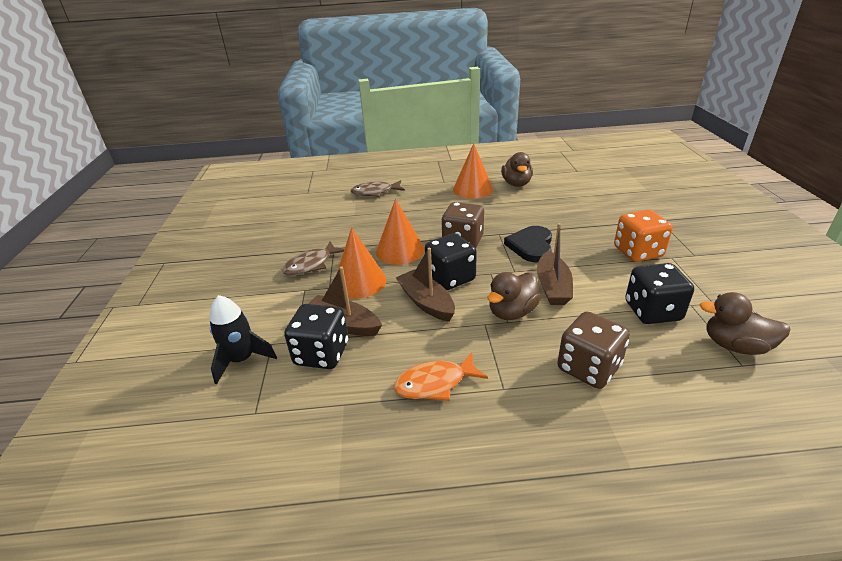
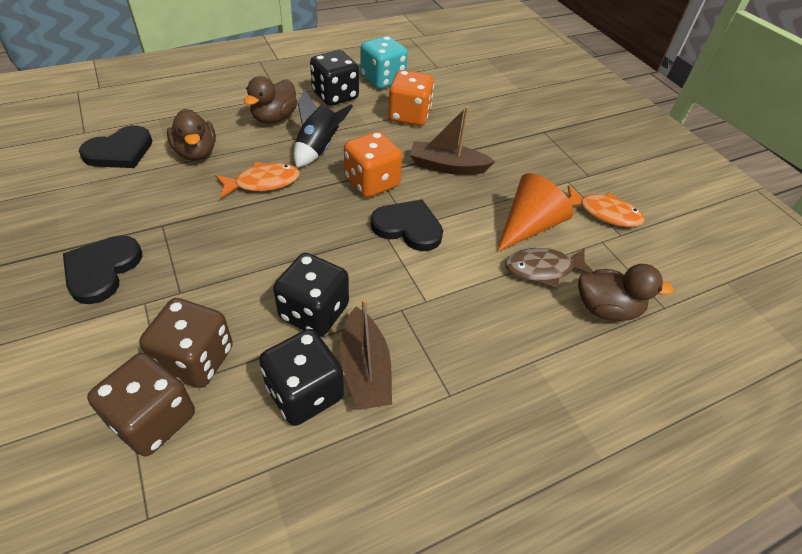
black heart: 1 -> 3
brown boat: 3 -> 2
brown fish: 2 -> 1
orange cone: 3 -> 1
orange dice: 1 -> 2
orange fish: 1 -> 2
turquoise dice: 0 -> 1

